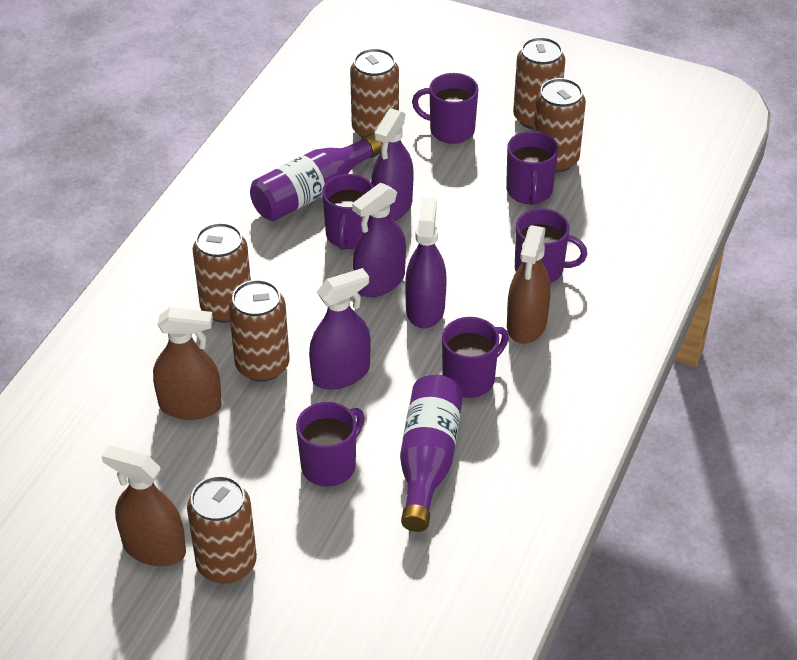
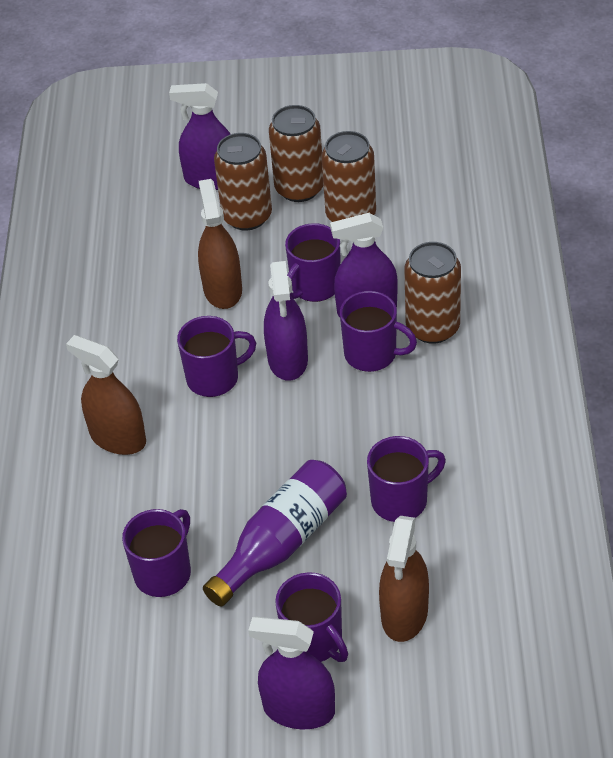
brown can: 6 -> 4
purple bottle: 2 -> 1

